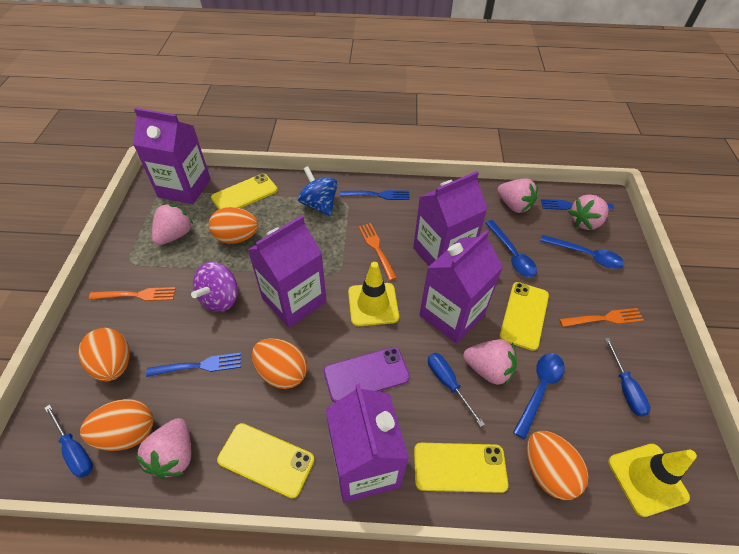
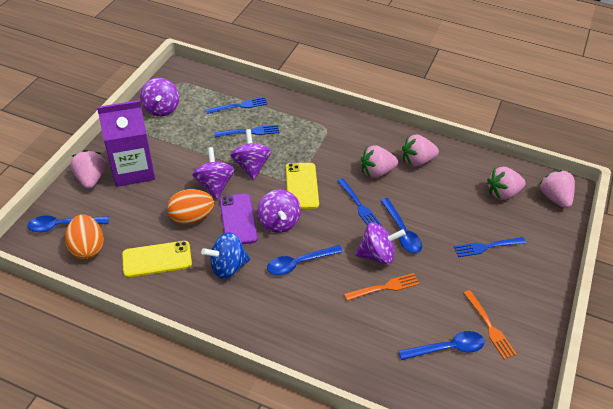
blue fork: 3 -> 4
blue screwdriver: 3 -> 0
blue spoon: 3 -> 4
orange egg: 5 -> 2
orange fork: 3 -> 2
purple carton: 5 -> 1
purple spinning top: 1 -> 5
yellow phone: 4 -> 2
yellow traffic cone: 2 -> 0

